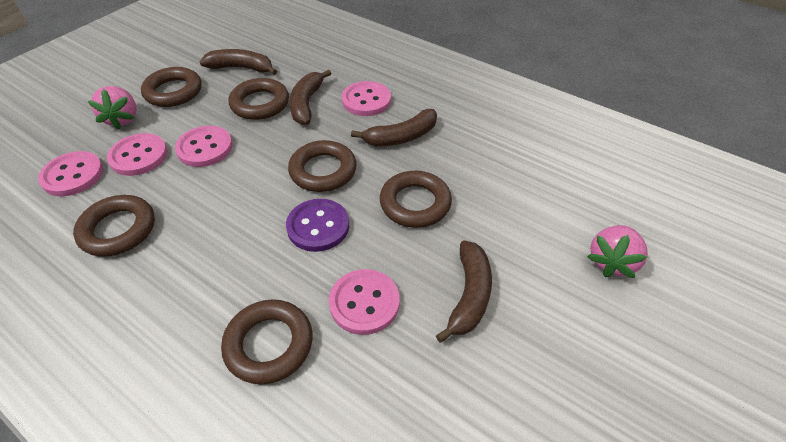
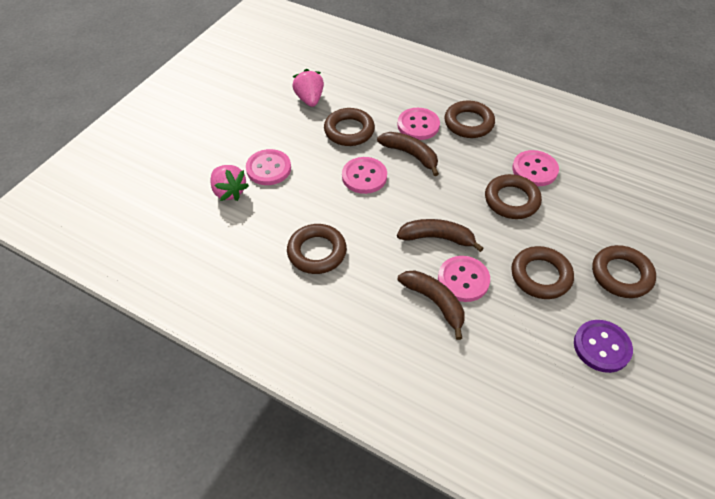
brown banana: 4 -> 3

